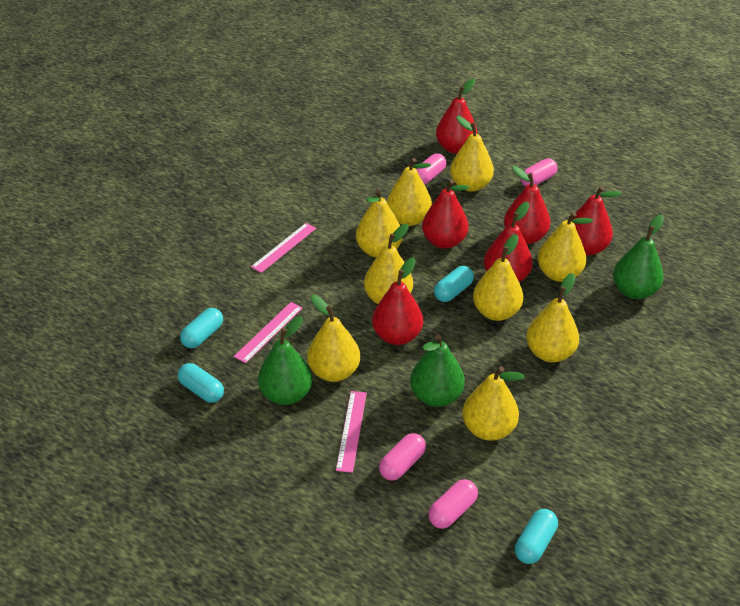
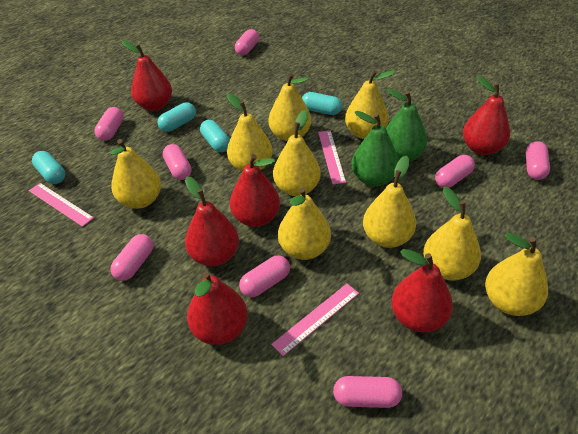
green pear: 3 -> 2
pink capsule: 4 -> 8

